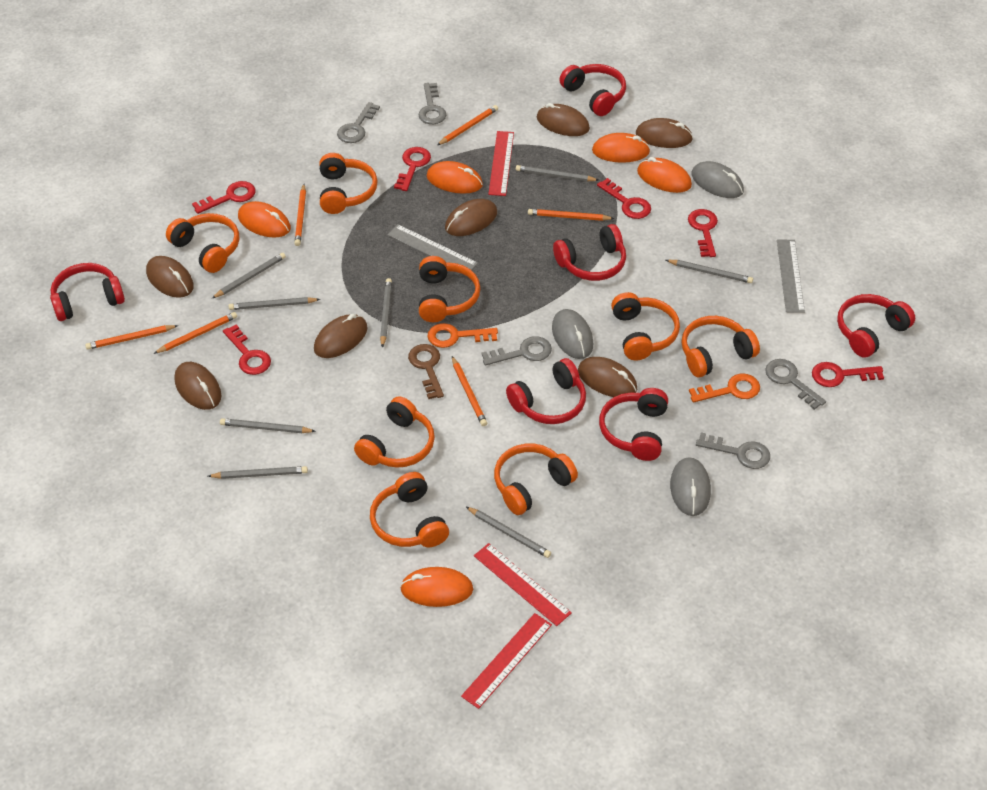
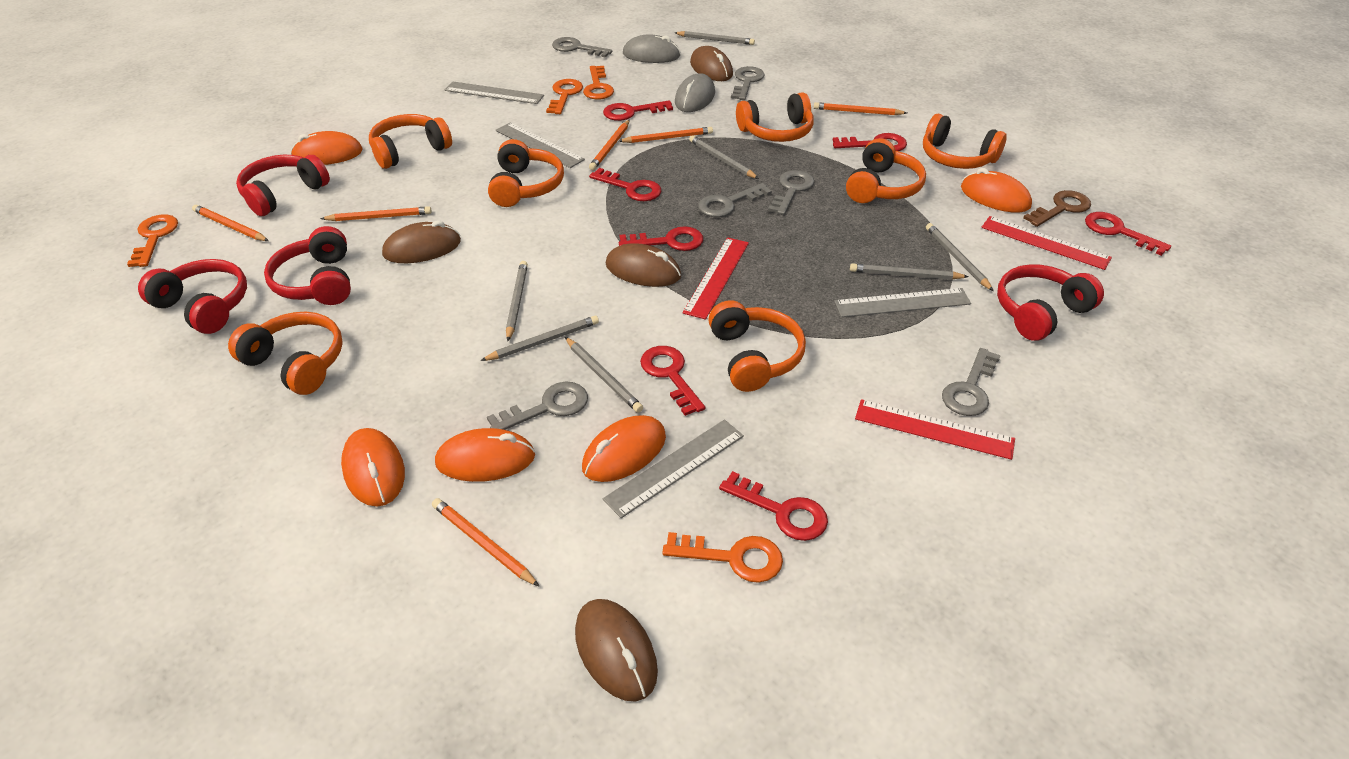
brown mouse: 7 -> 4
grey key: 5 -> 6
grey mouse: 3 -> 2
grey pencil: 8 -> 7
grey ruler: 2 -> 4
orange headphones: 8 -> 7
orange key: 2 -> 4
red headphones: 6 -> 4
red key: 6 -> 7

